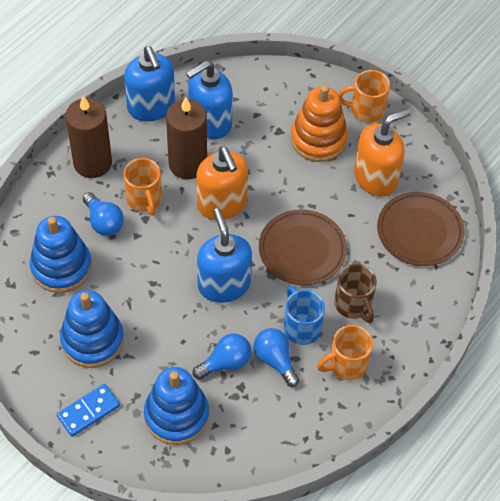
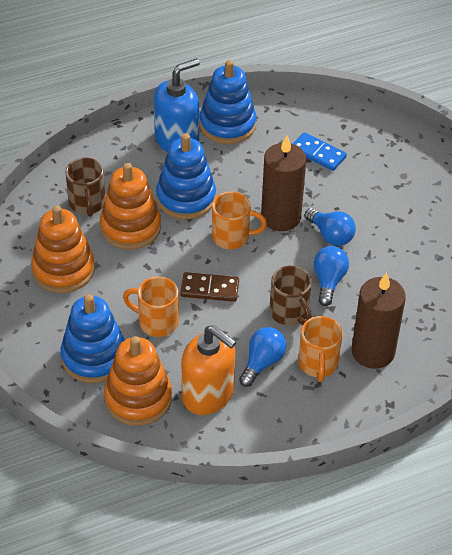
blue mug: 1 -> 0
blue soap dispenser: 3 -> 1
brown domino: 0 -> 1
brown mug: 1 -> 2
brown plate: 2 -> 0
orange soap dispenser: 2 -> 1
orange stacking toy: 1 -> 3

